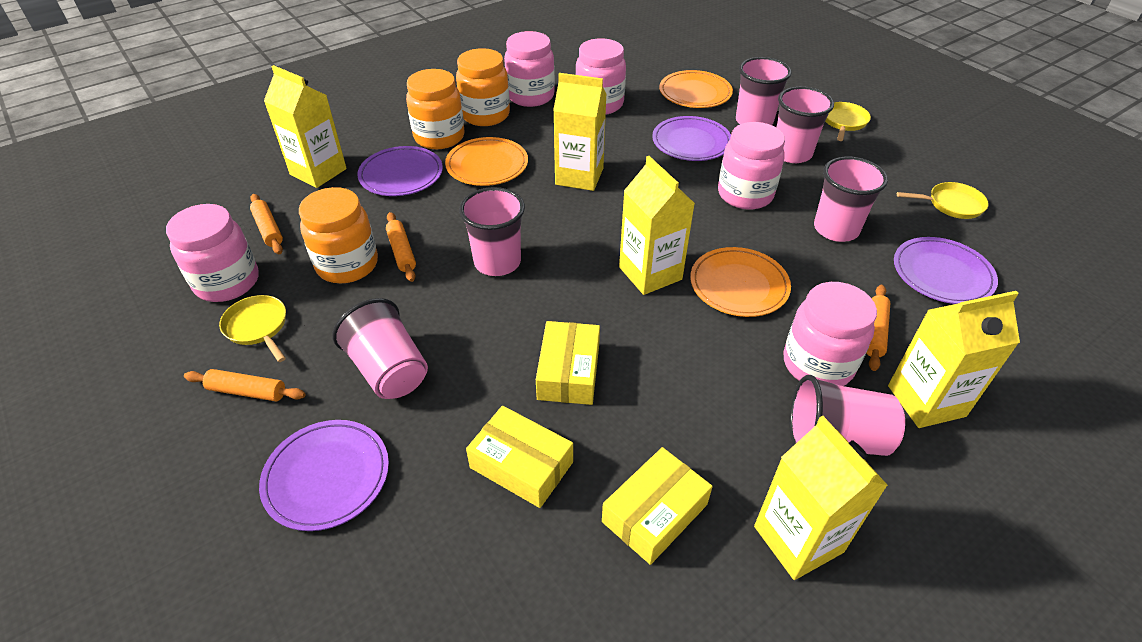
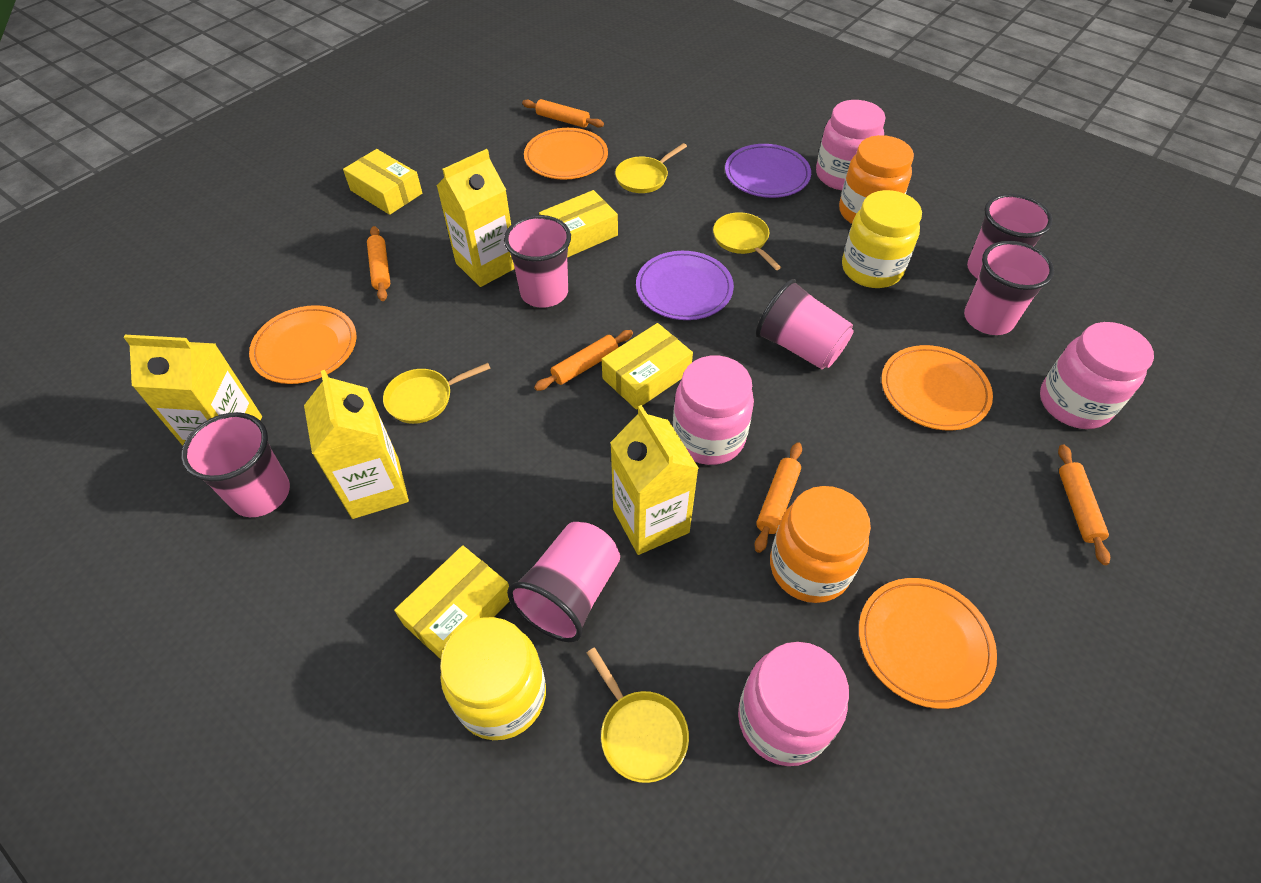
orange jar: 3 -> 2
orange plate: 3 -> 4
orange rolling pin: 4 -> 5
pink jar: 5 -> 4
purple plate: 4 -> 2
yellow box: 3 -> 4
yellow carton: 5 -> 4
yellow jar: 0 -> 2
yellow pan: 3 -> 4

